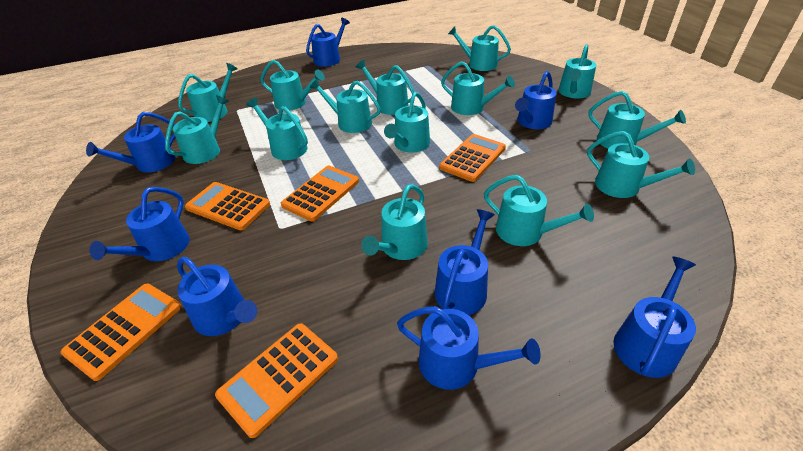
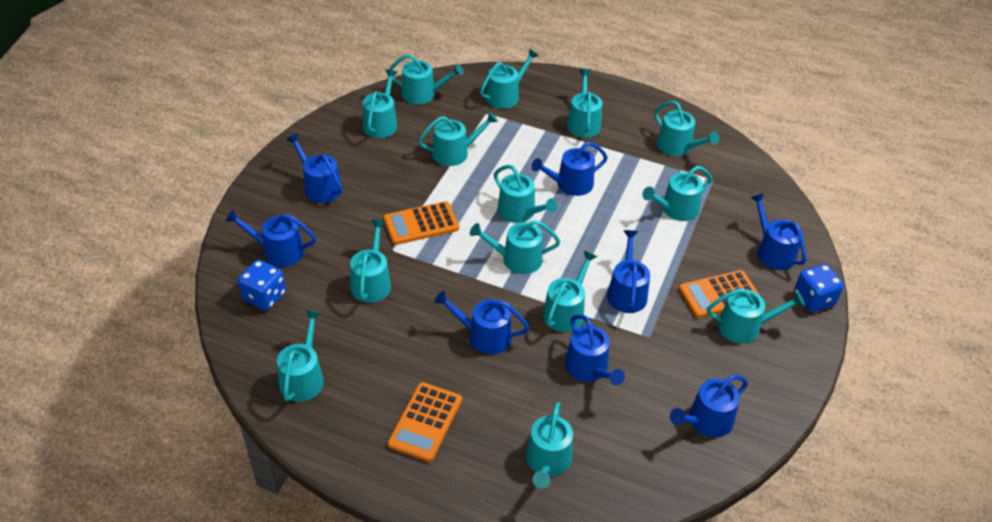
blue dice: 0 -> 2
orange calculator: 5 -> 3

